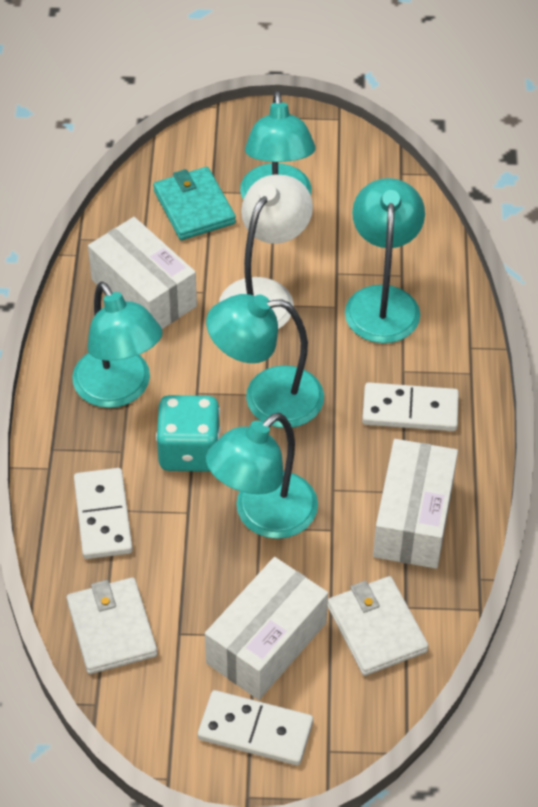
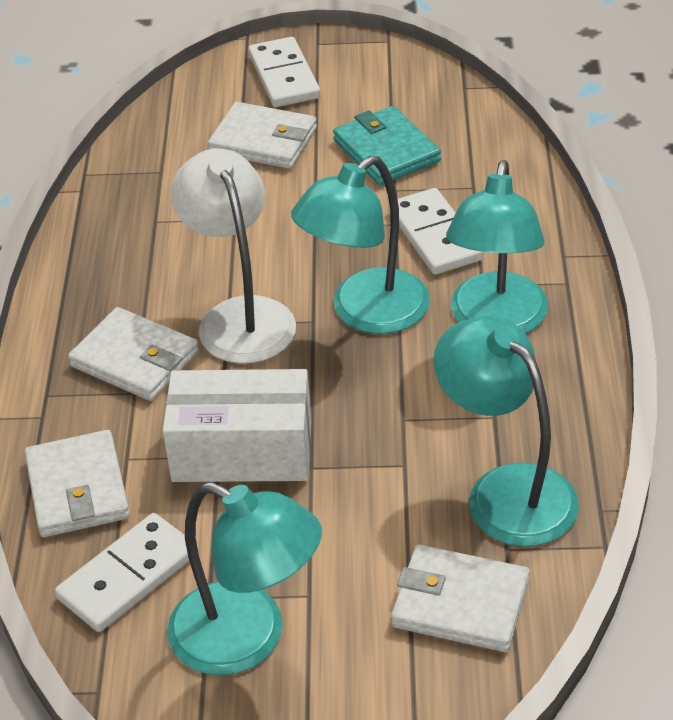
turquoise dice: 1 -> 0
turquoise lamp: 5 -> 4
white box: 3 -> 1
white wallet: 2 -> 4

